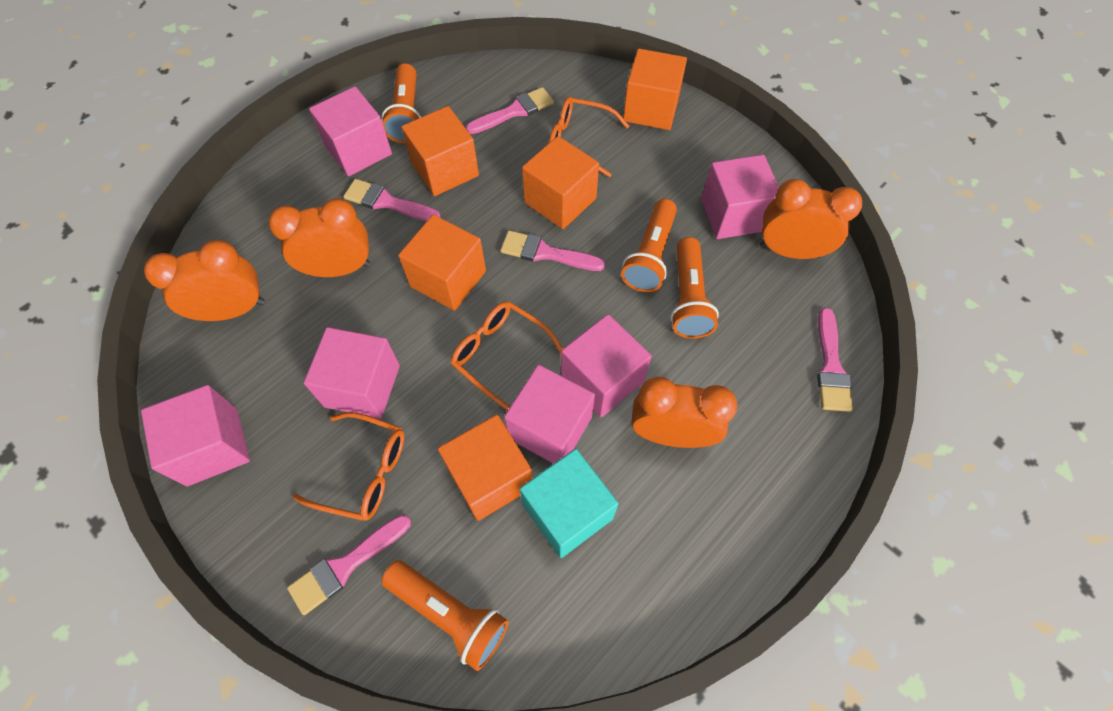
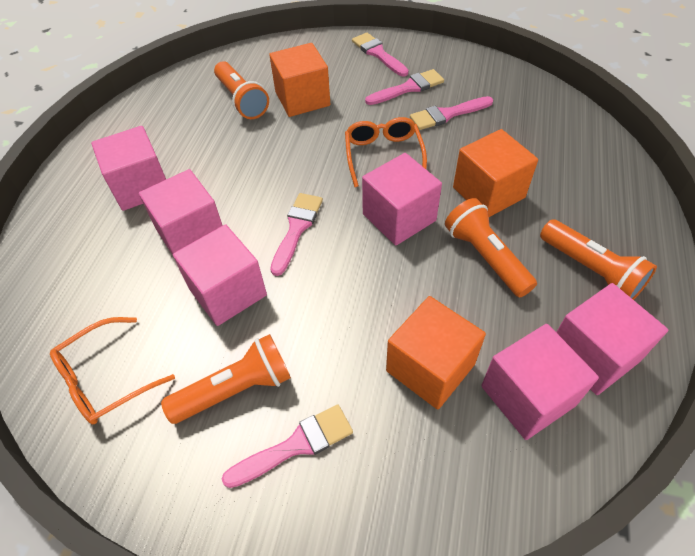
orange clock: 4 -> 0
orange cube: 5 -> 3
orange glasses: 3 -> 2
turquoise cube: 1 -> 0

